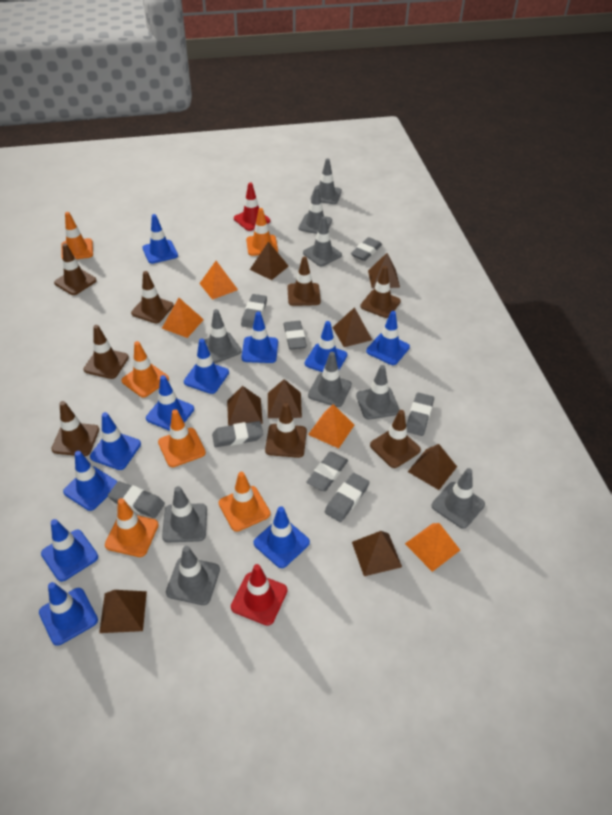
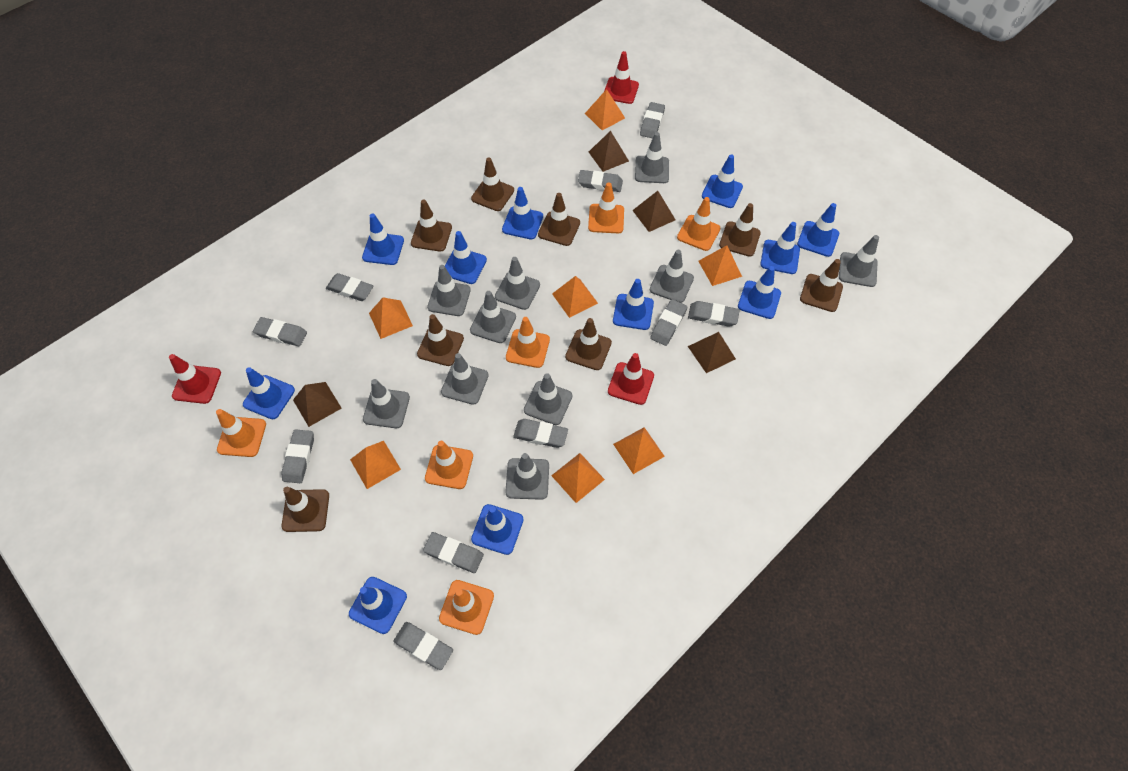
brown pyramid: 8 -> 4
grey eraser: 8 -> 10
grey traffic cone: 9 -> 10
orange pyramid: 4 -> 7
red traffic cone: 2 -> 3

